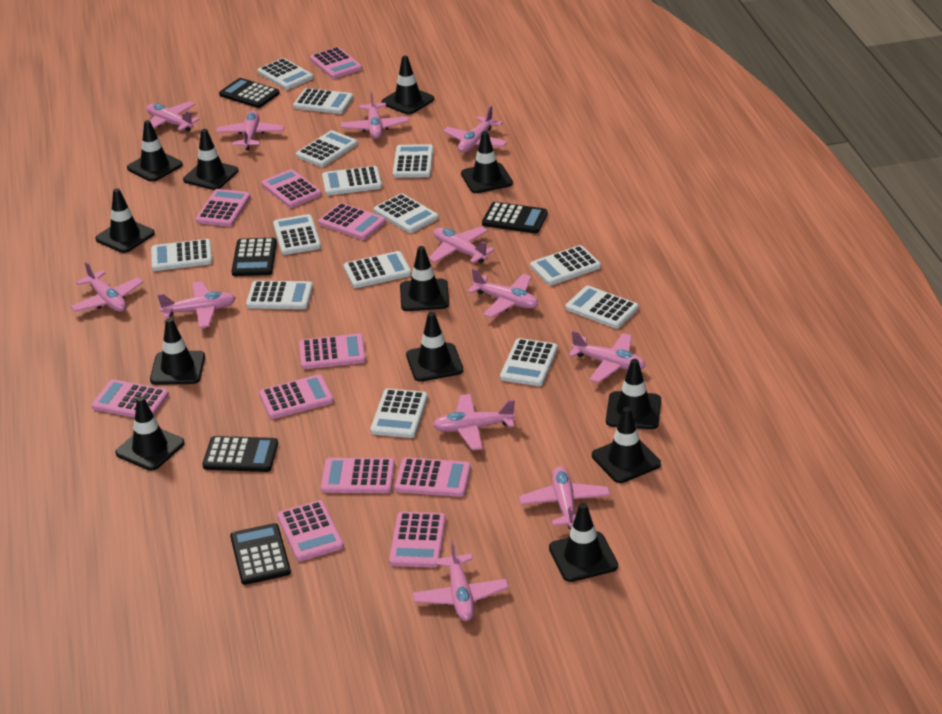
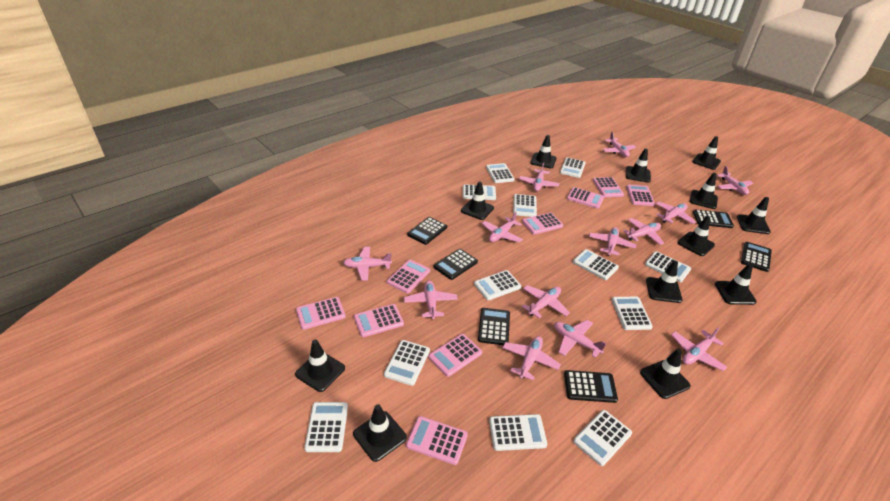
black calculator: 5 -> 6
pink calculator: 11 -> 9
pink plane: 12 -> 13
white calculator: 14 -> 12

